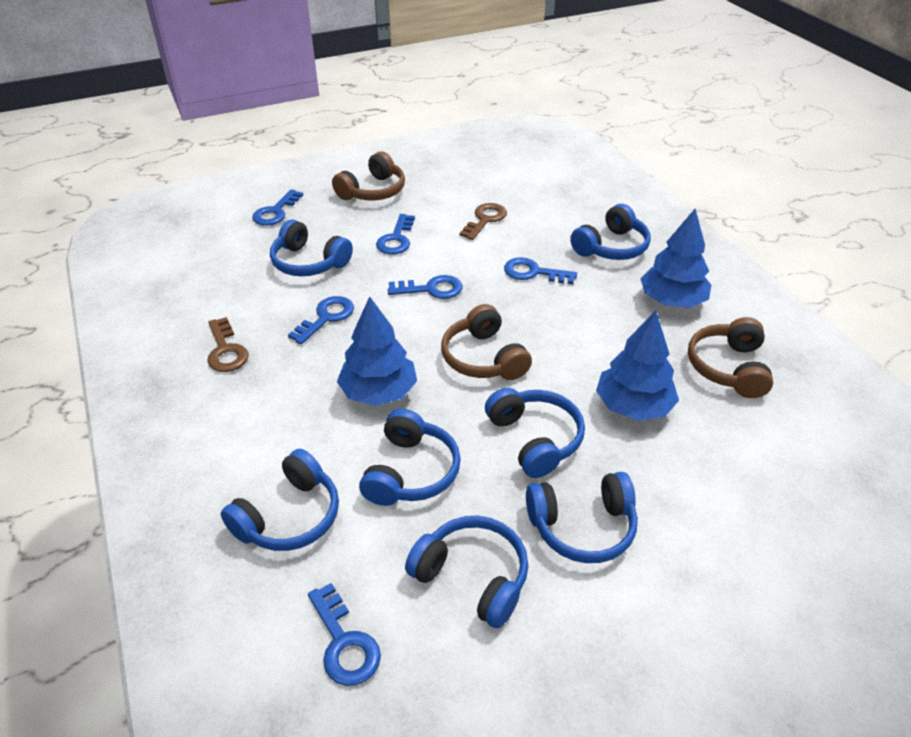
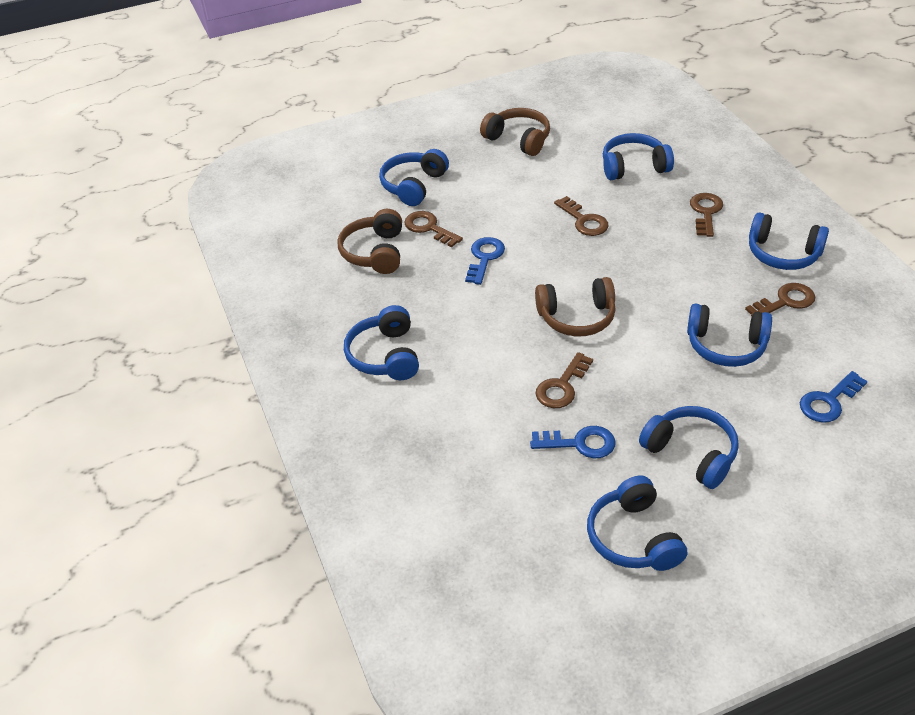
blue key: 6 -> 3
blue tree: 3 -> 0
brown key: 2 -> 5

